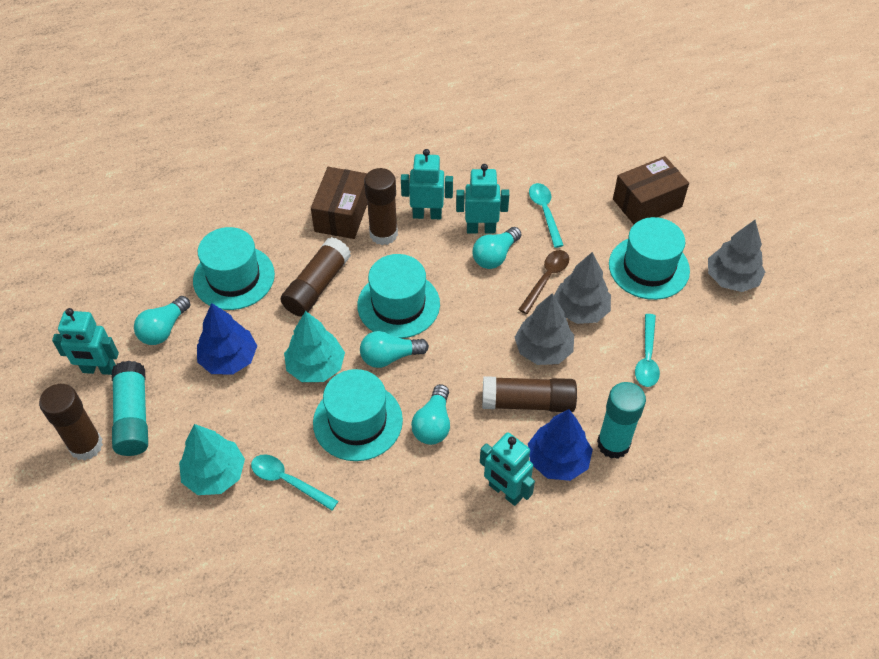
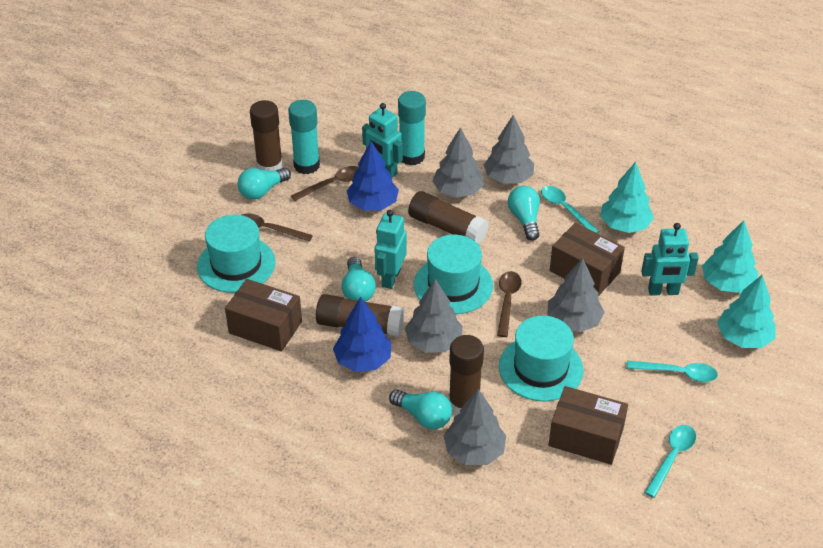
brown box: 2 -> 3
brown spoon: 1 -> 3
grey tree: 3 -> 5
turquoise hat: 4 -> 3
turquoise robot: 4 -> 3
turquoise tree: 2 -> 3

